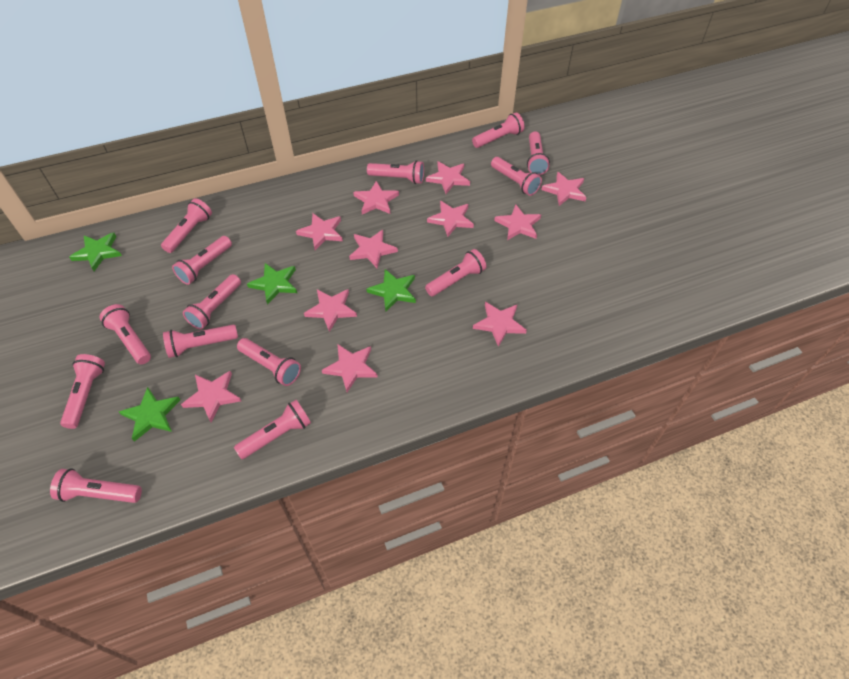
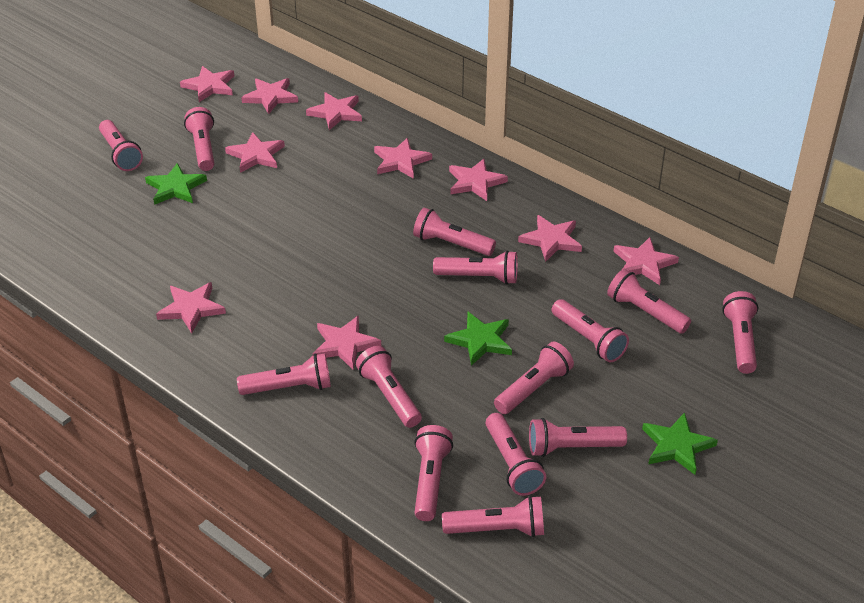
green star: 4 -> 3
pink star: 11 -> 10

